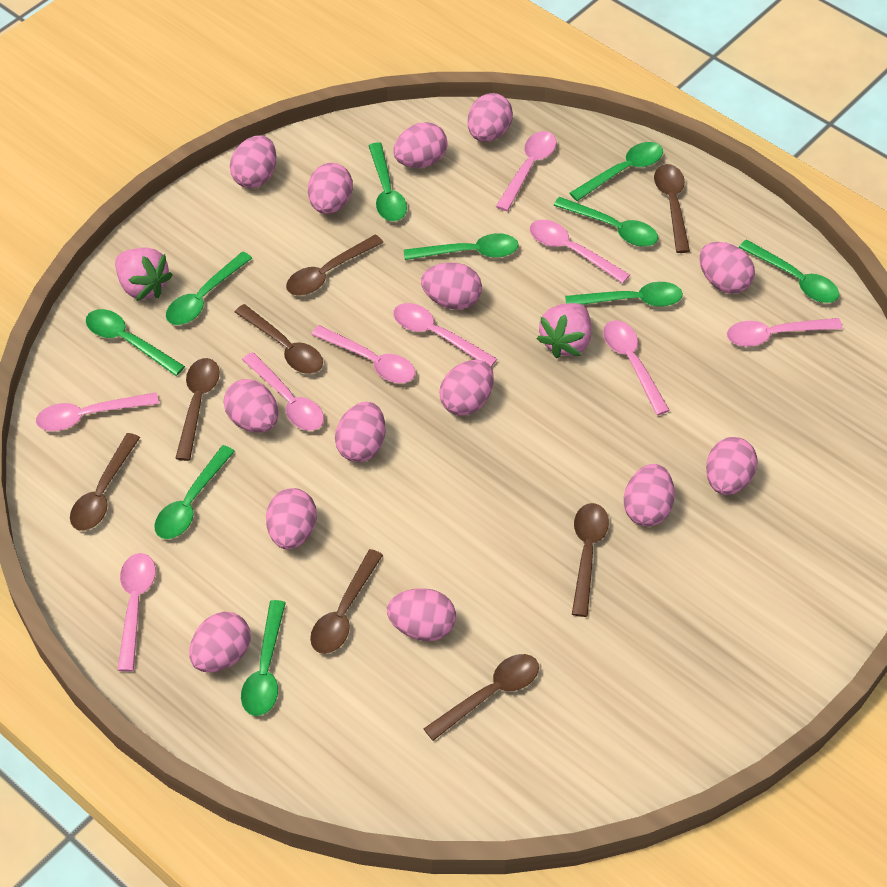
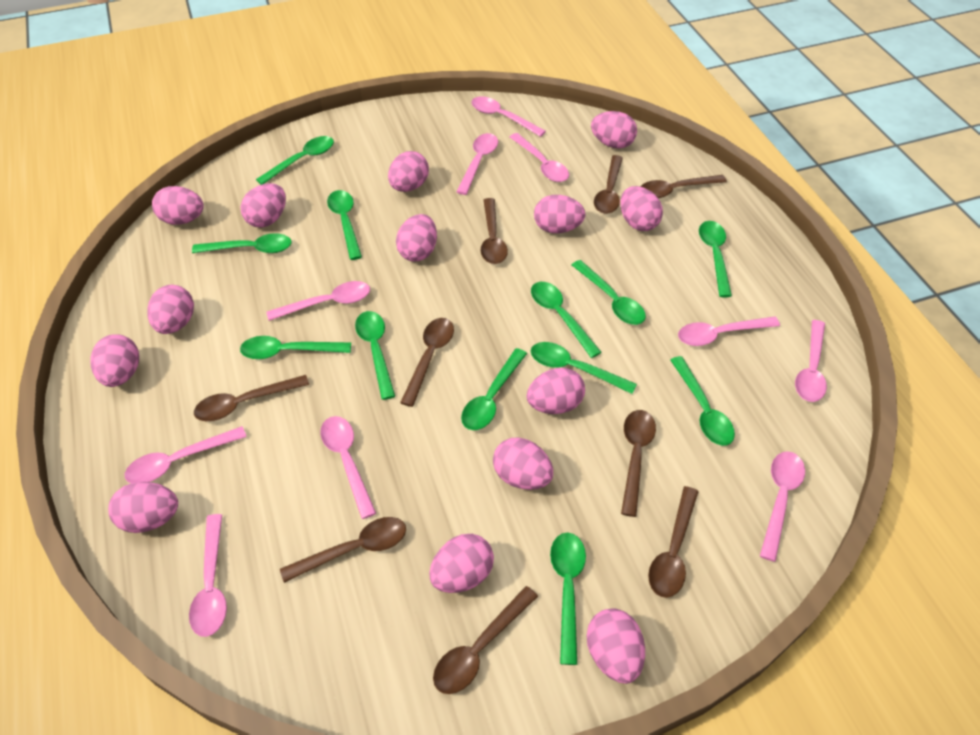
brown spoon: 8 -> 9
green spoon: 10 -> 12
pink spoon: 9 -> 10
pink strawberry: 2 -> 0

